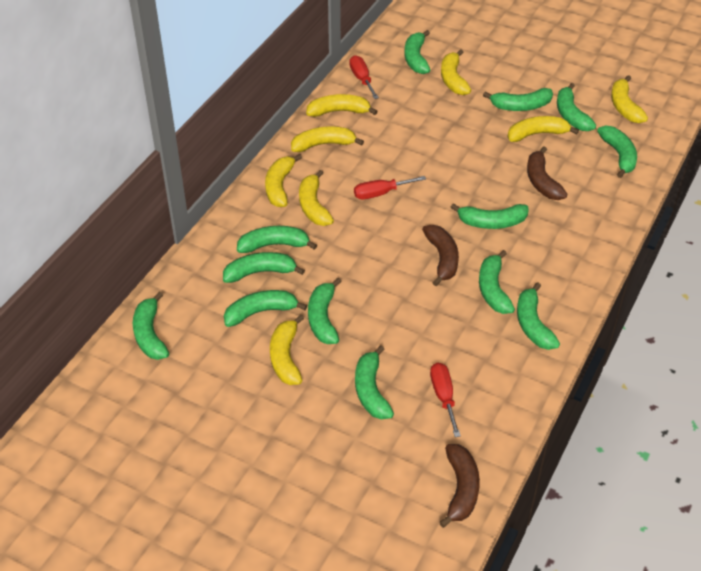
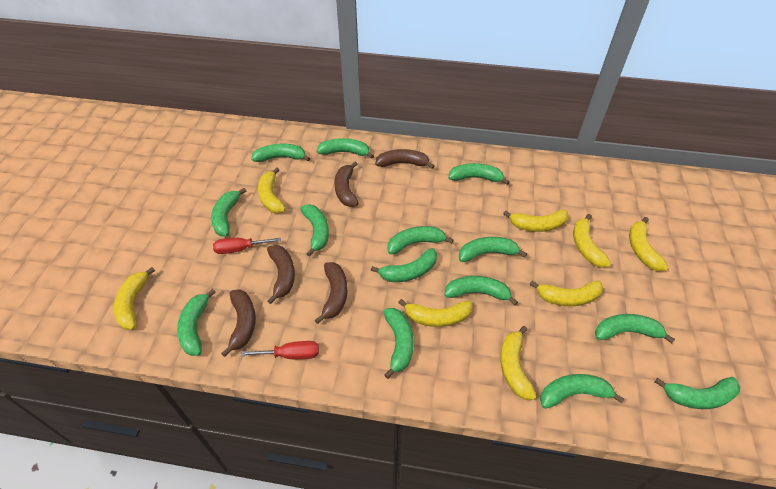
brown banana: 3 -> 5
green banana: 13 -> 14
red screwdriver: 3 -> 2

